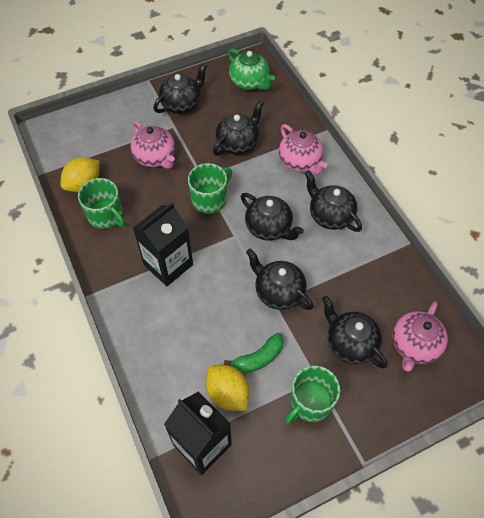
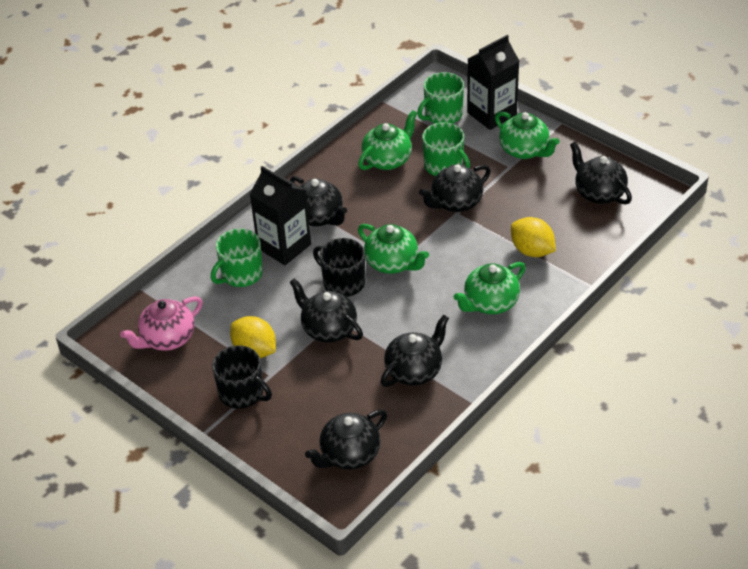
black mug: 0 -> 2
green banana: 1 -> 0
green teapot: 1 -> 4
pink teapot: 3 -> 1

